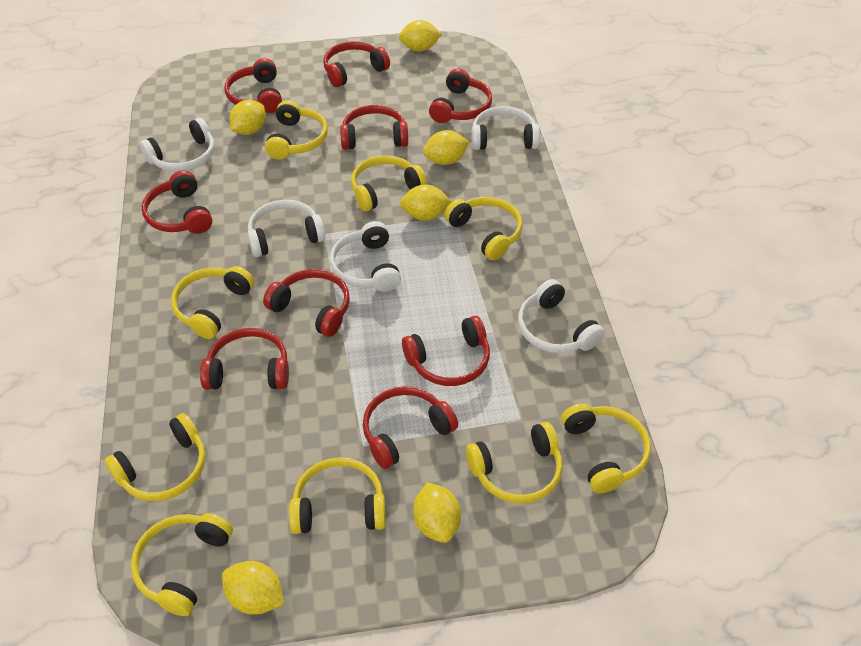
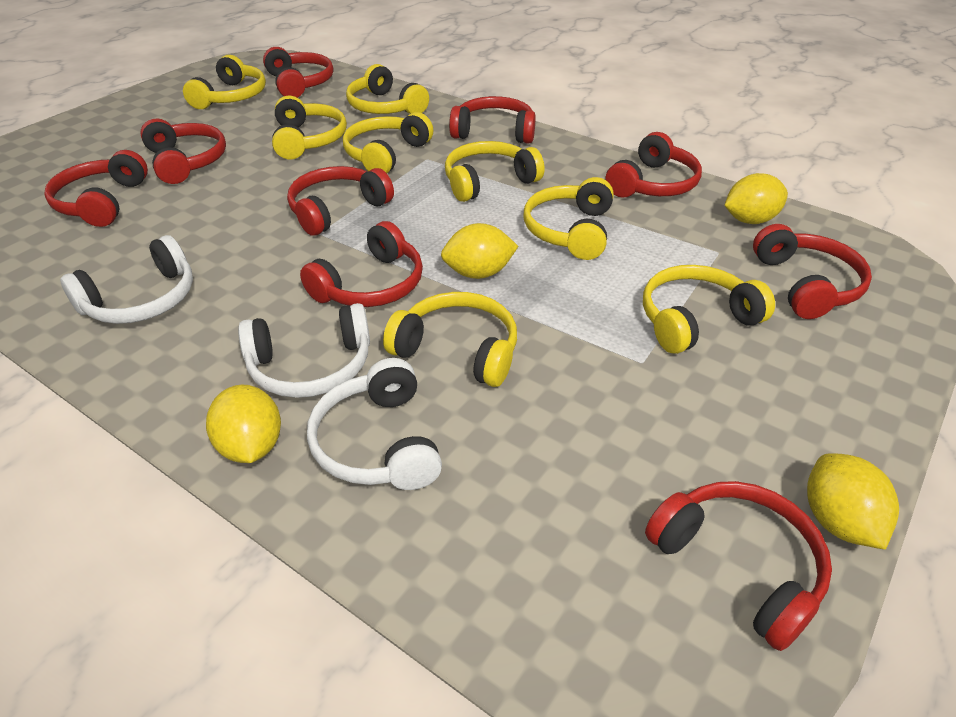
white headphones: 5 -> 3
yellow headphones: 9 -> 8
yellow lemon: 6 -> 4

